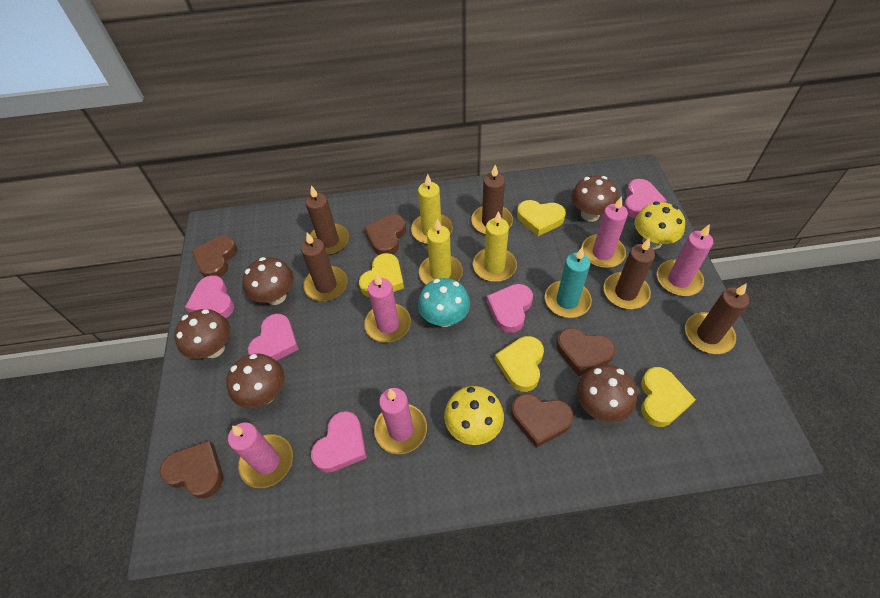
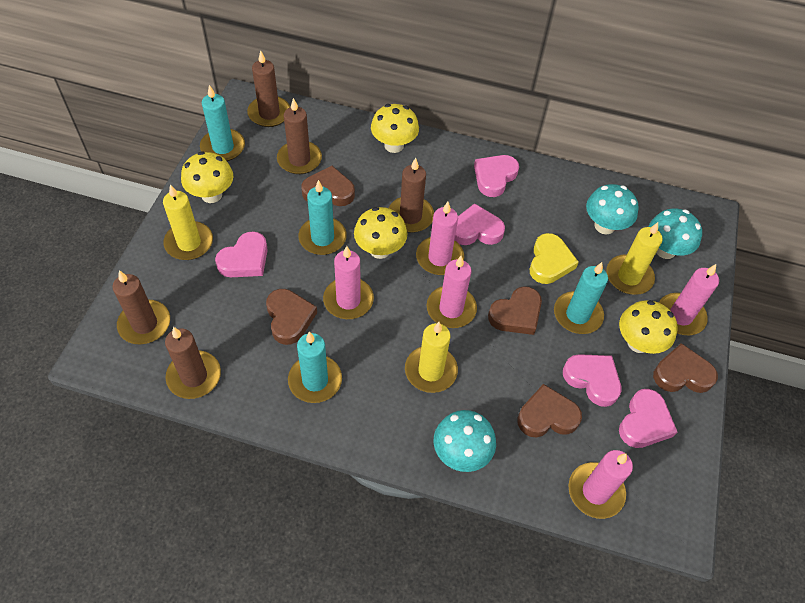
brown mushroom: 5 -> 0
turquoise candle: 1 -> 4
turquoise mushroom: 1 -> 3
yellow heart: 4 -> 1
yellow mushroom: 2 -> 4

